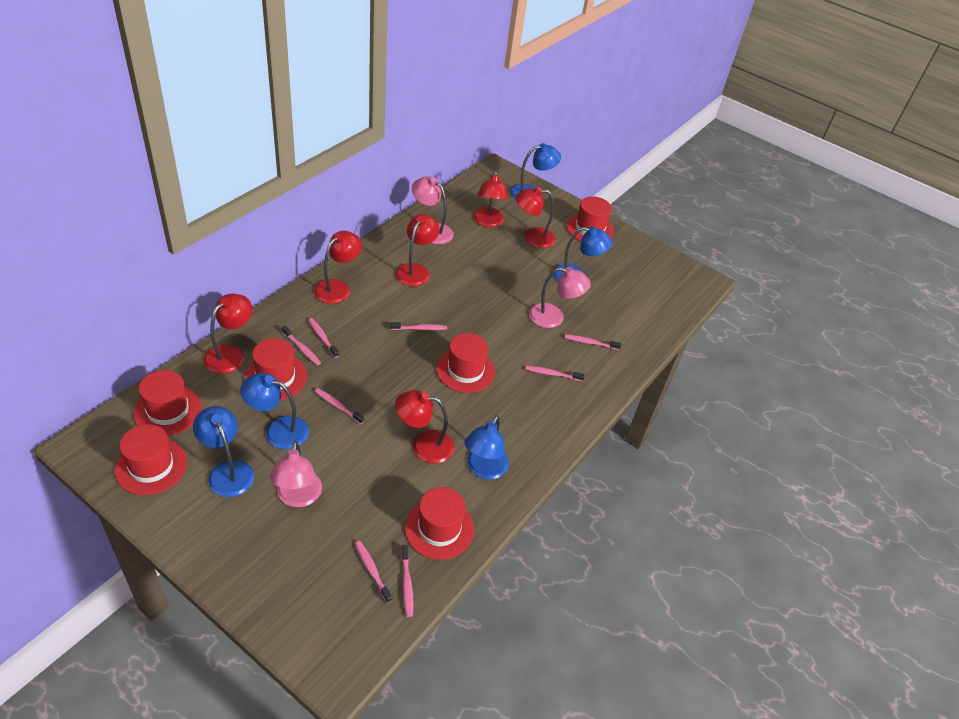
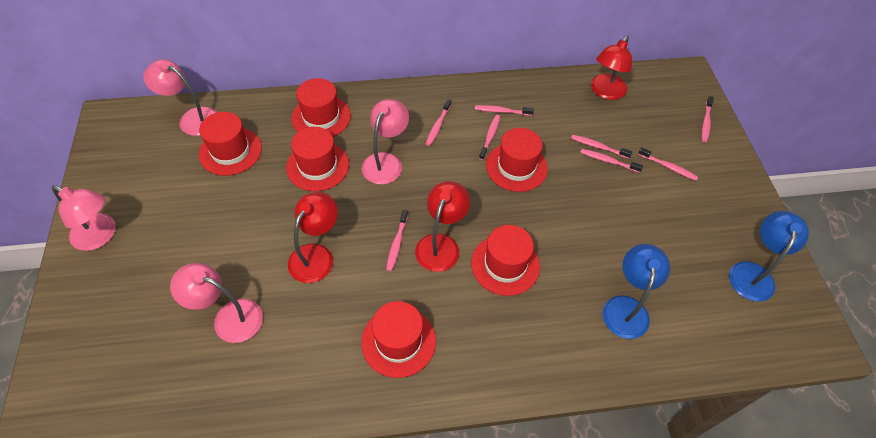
blue lamp: 5 -> 2
pink lamp: 3 -> 4
red lamp: 6 -> 3

